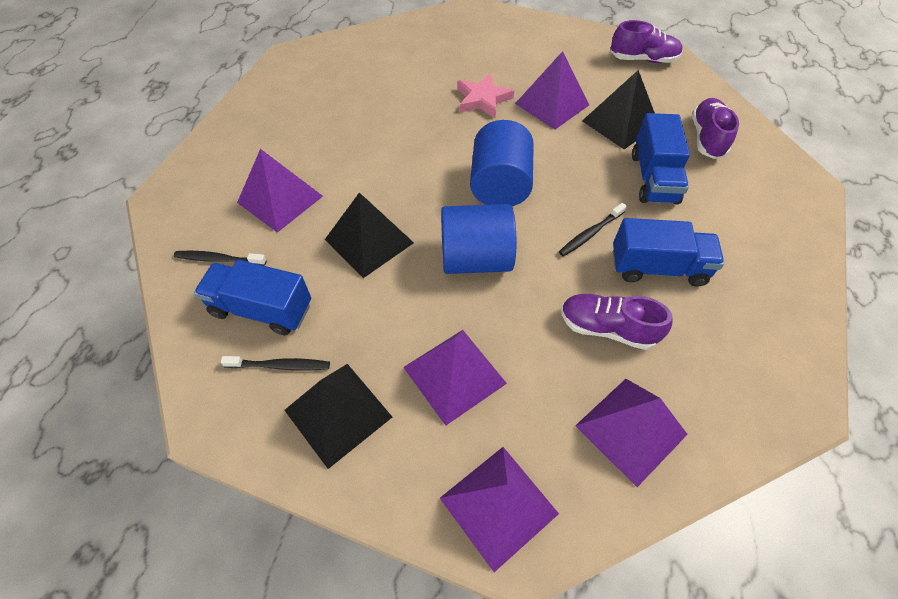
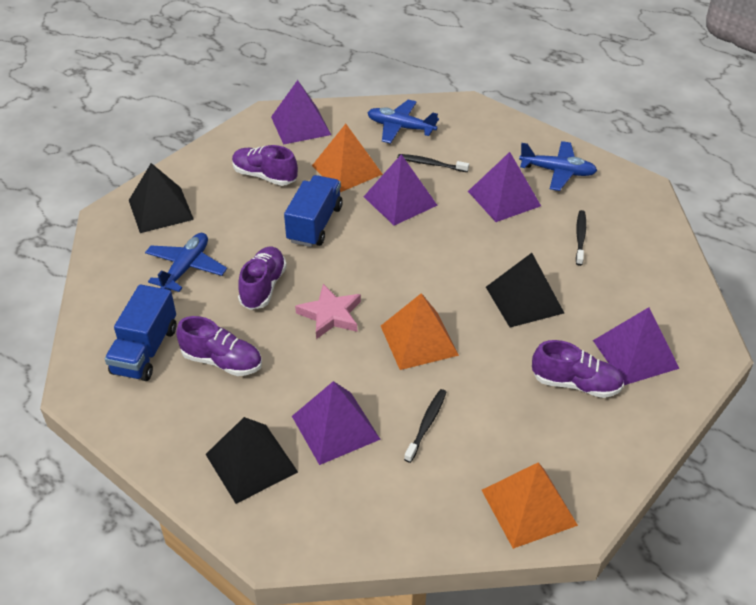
blue cylinder: 2 -> 0
blue plane: 0 -> 3
blue truck: 3 -> 2
orange pyramid: 0 -> 3
purple shoe: 3 -> 4

